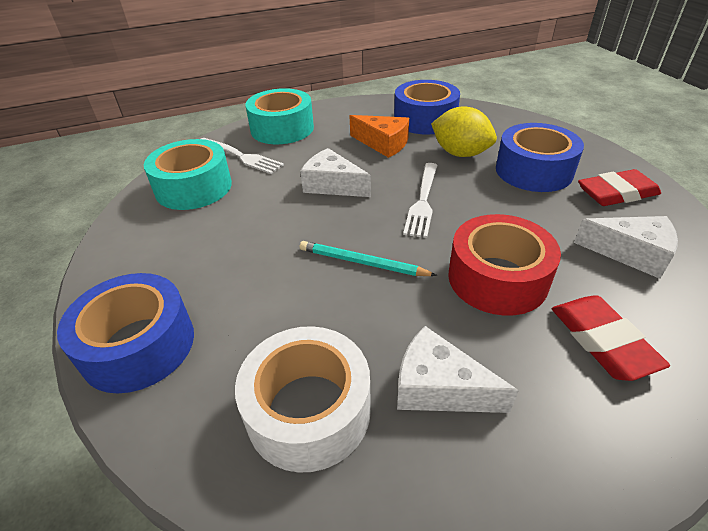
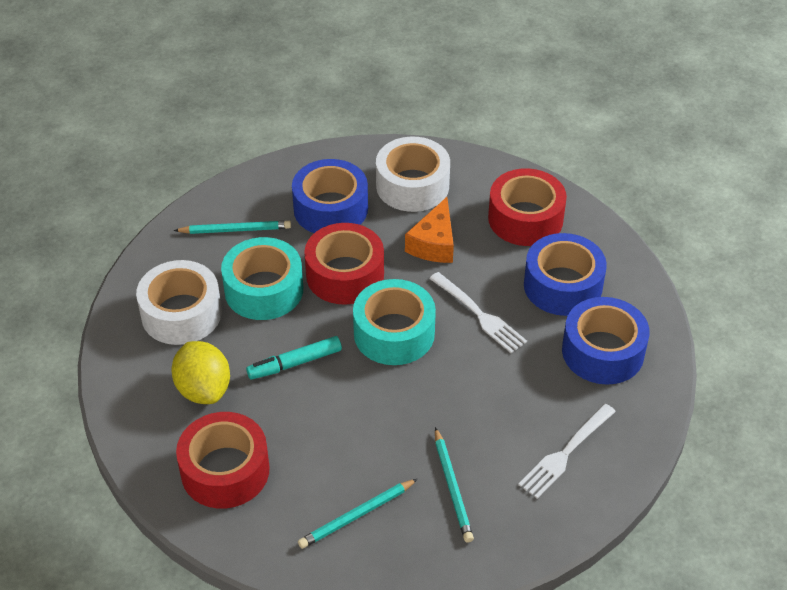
red eraser: 2 -> 0
red tape: 1 -> 3
turquoise marker: 0 -> 1
turquoise pencil: 1 -> 3
white cheese: 3 -> 0
white tape: 1 -> 2

